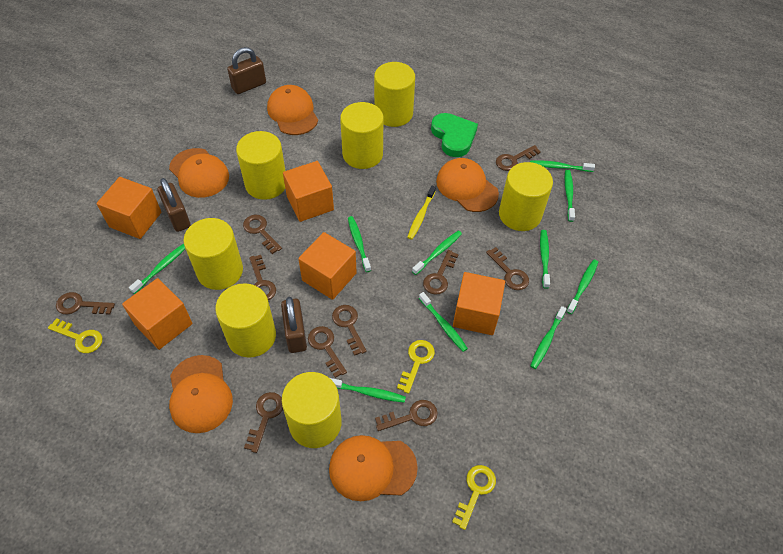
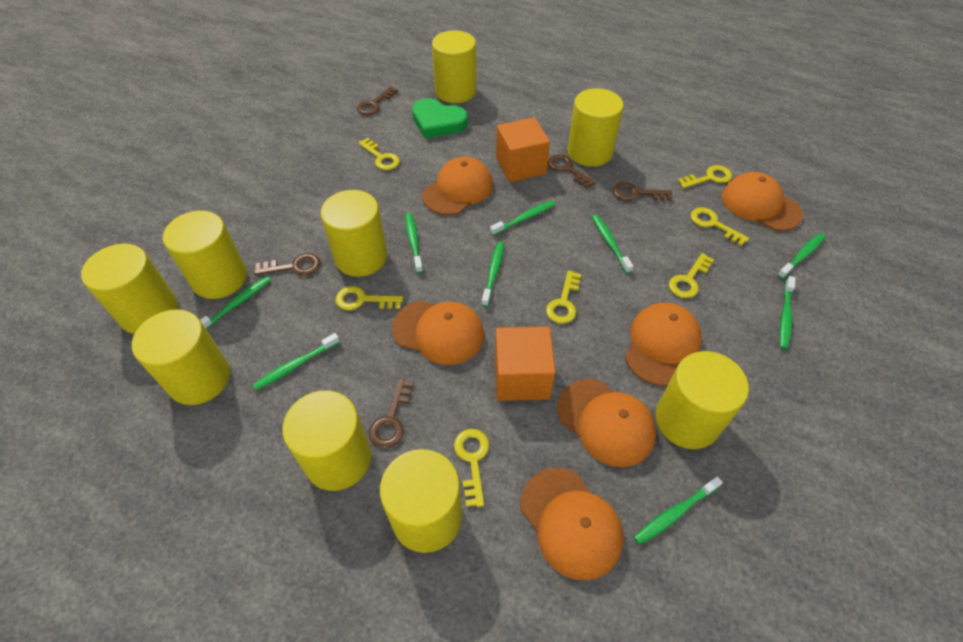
brown key: 10 -> 5
brown padlock: 3 -> 0
green toothbrush: 10 -> 9
orange cap: 5 -> 6
orange cube: 5 -> 2
yellow cylinder: 7 -> 9
yellow key: 3 -> 7
yellow toothbrush: 1 -> 0

